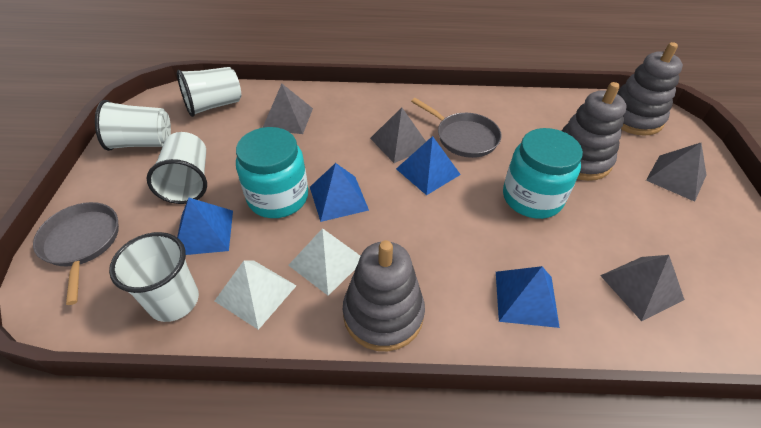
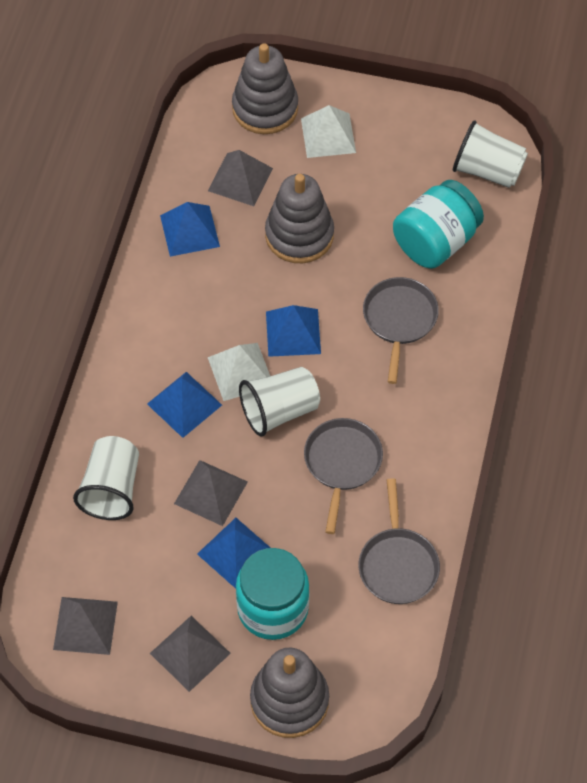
grey pan: 2 -> 3
white cup: 4 -> 3

